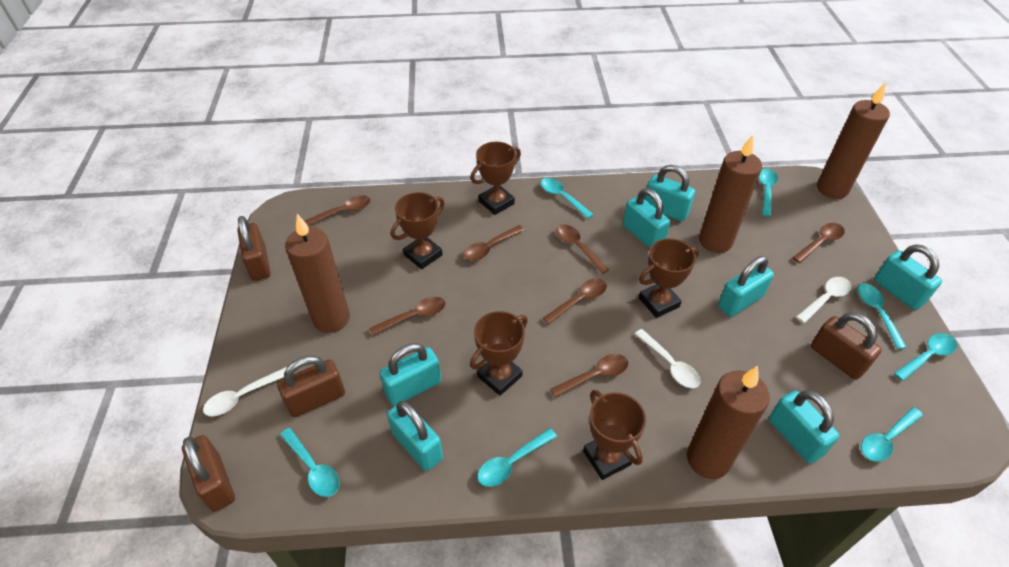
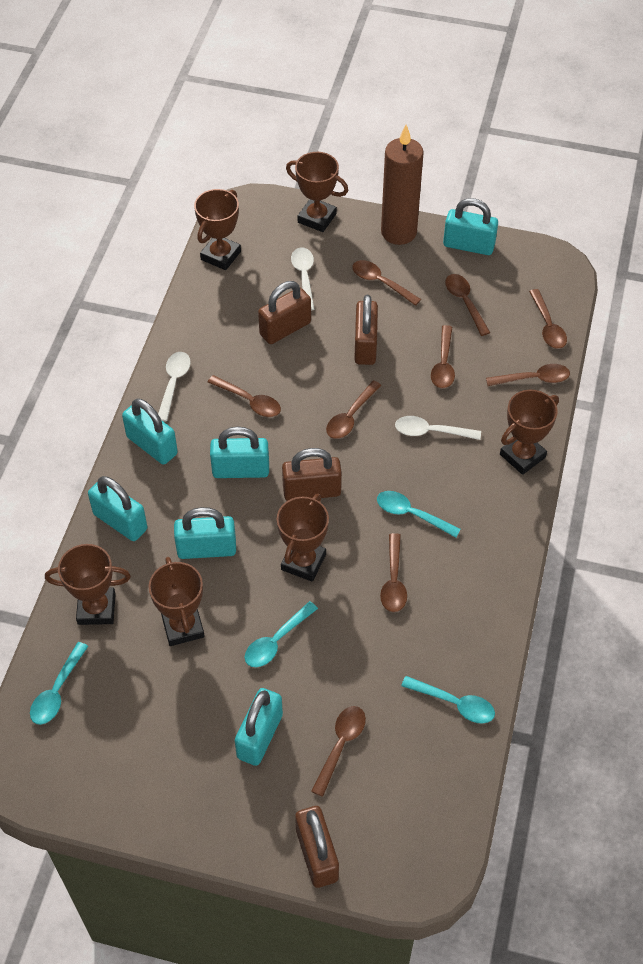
brown candle: 4 -> 1
brown spoon: 7 -> 9
brown trophy: 5 -> 6
turquoise padlock: 7 -> 6
turquoise spoon: 7 -> 4

